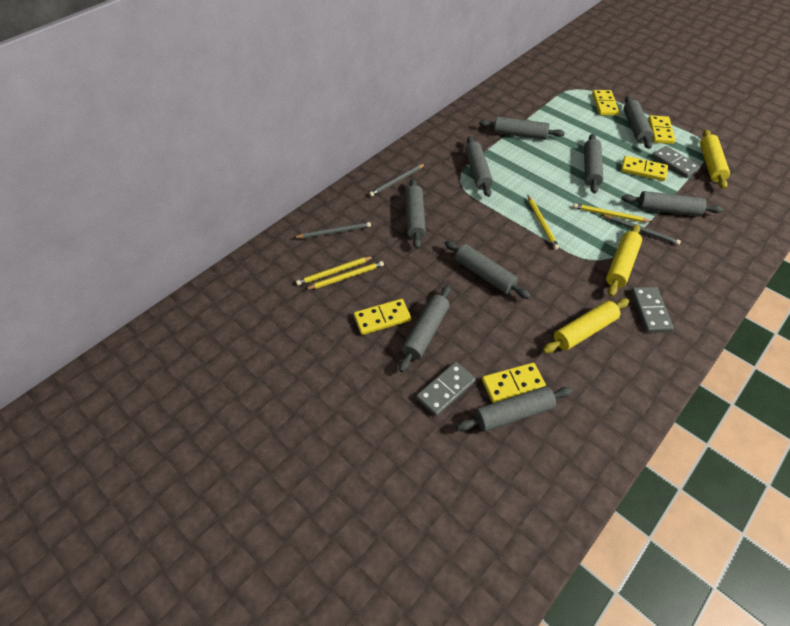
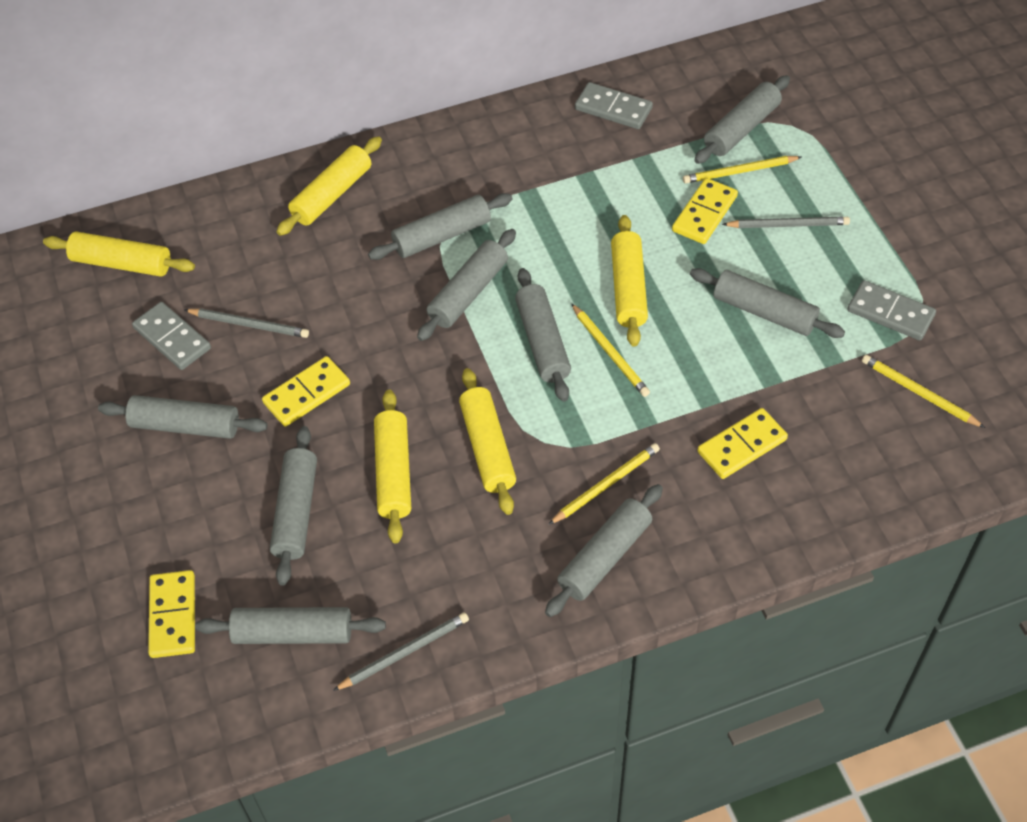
yellow domino: 5 -> 4
yellow rolling pin: 3 -> 5

